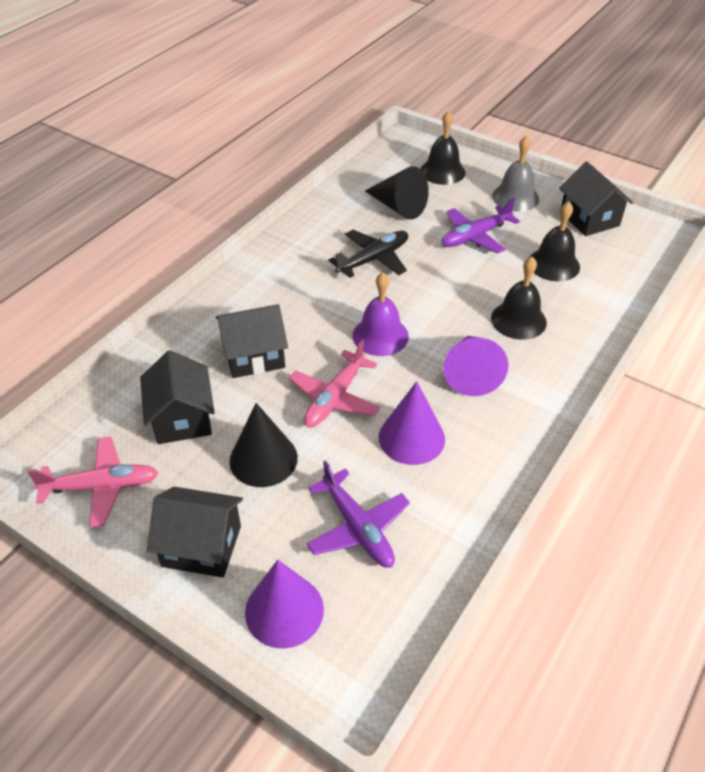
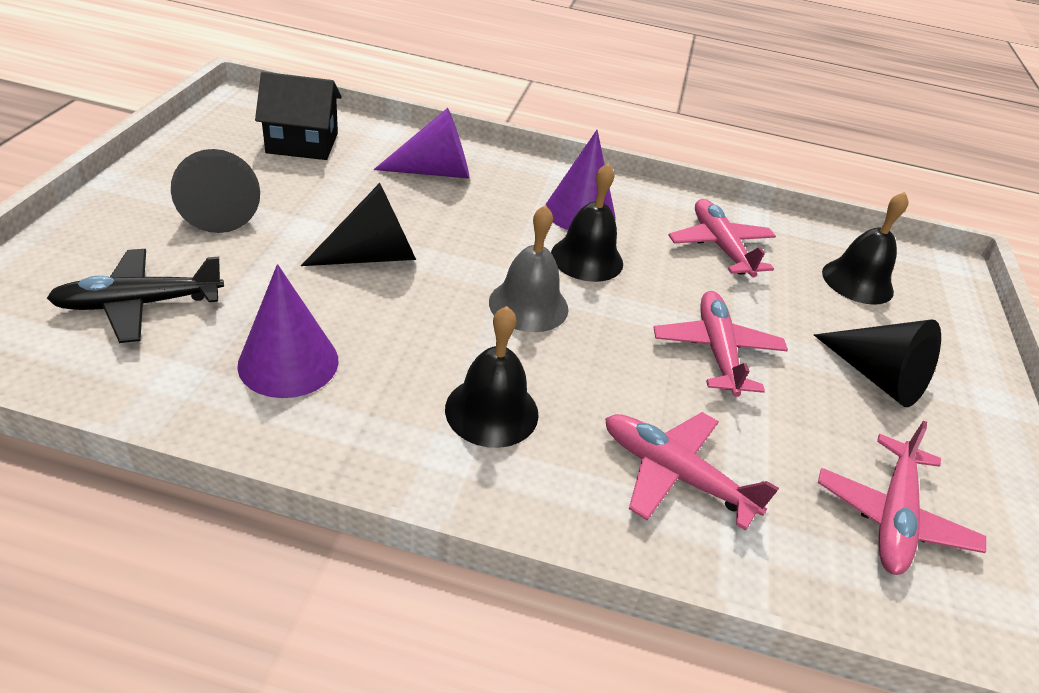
black cone: 2 -> 3
black house: 4 -> 1
pink plane: 2 -> 4
purple bell: 1 -> 0
purple plane: 2 -> 0

